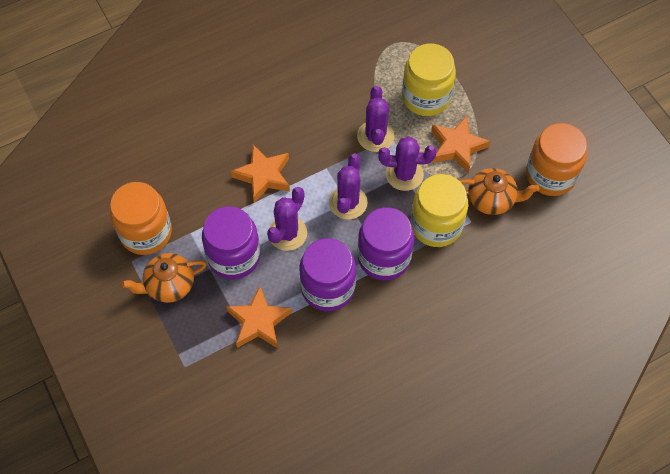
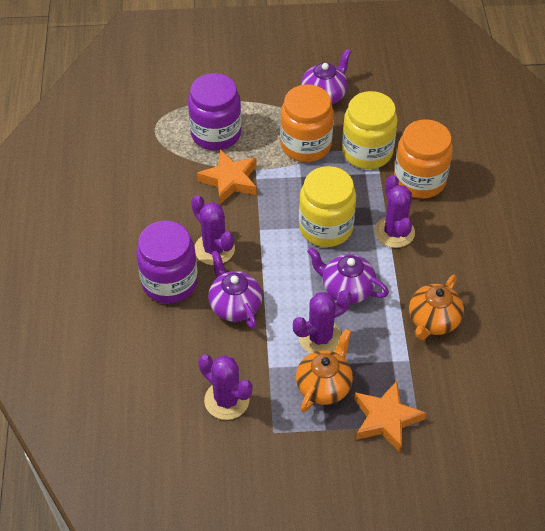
orange star: 3 -> 2
purple jar: 3 -> 2
purple teapot: 0 -> 3

